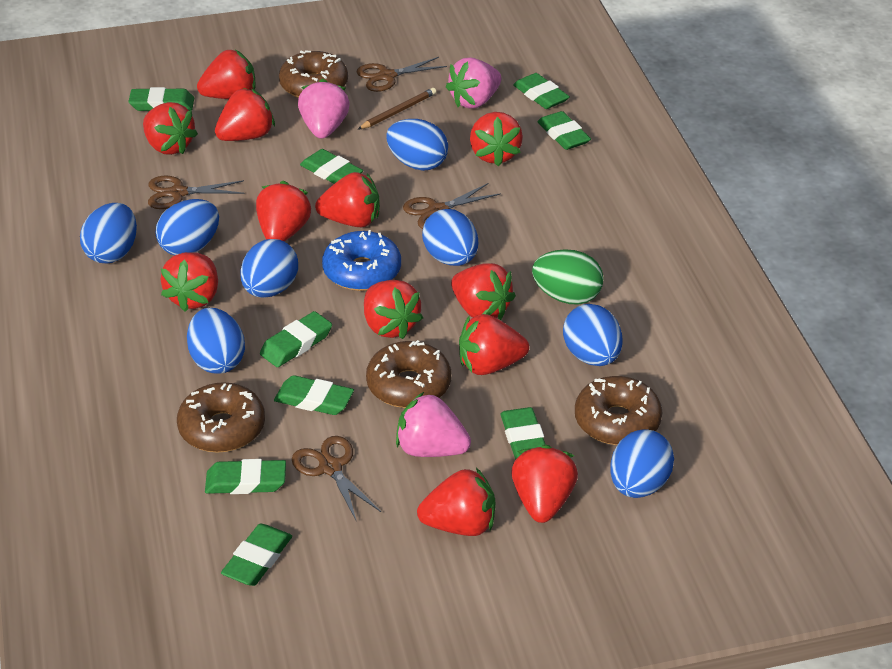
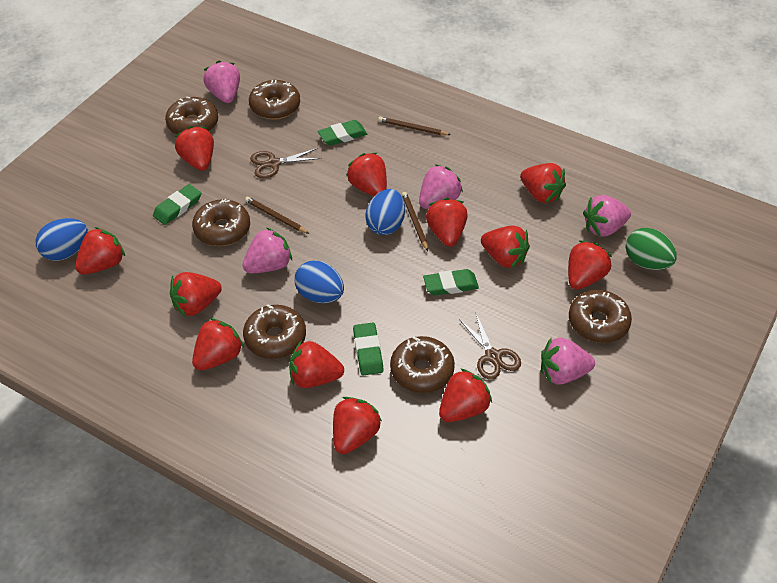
blue donut: 1 -> 0
blue egg: 8 -> 3
brown donut: 4 -> 6
brown pencil: 1 -> 3
brown scissors: 4 -> 2
green eraser: 9 -> 4
pink strawberry: 3 -> 5

